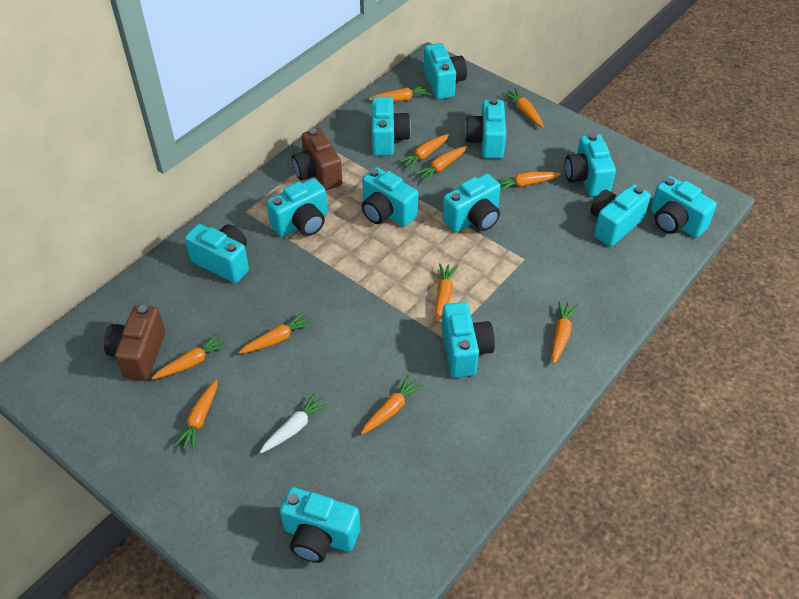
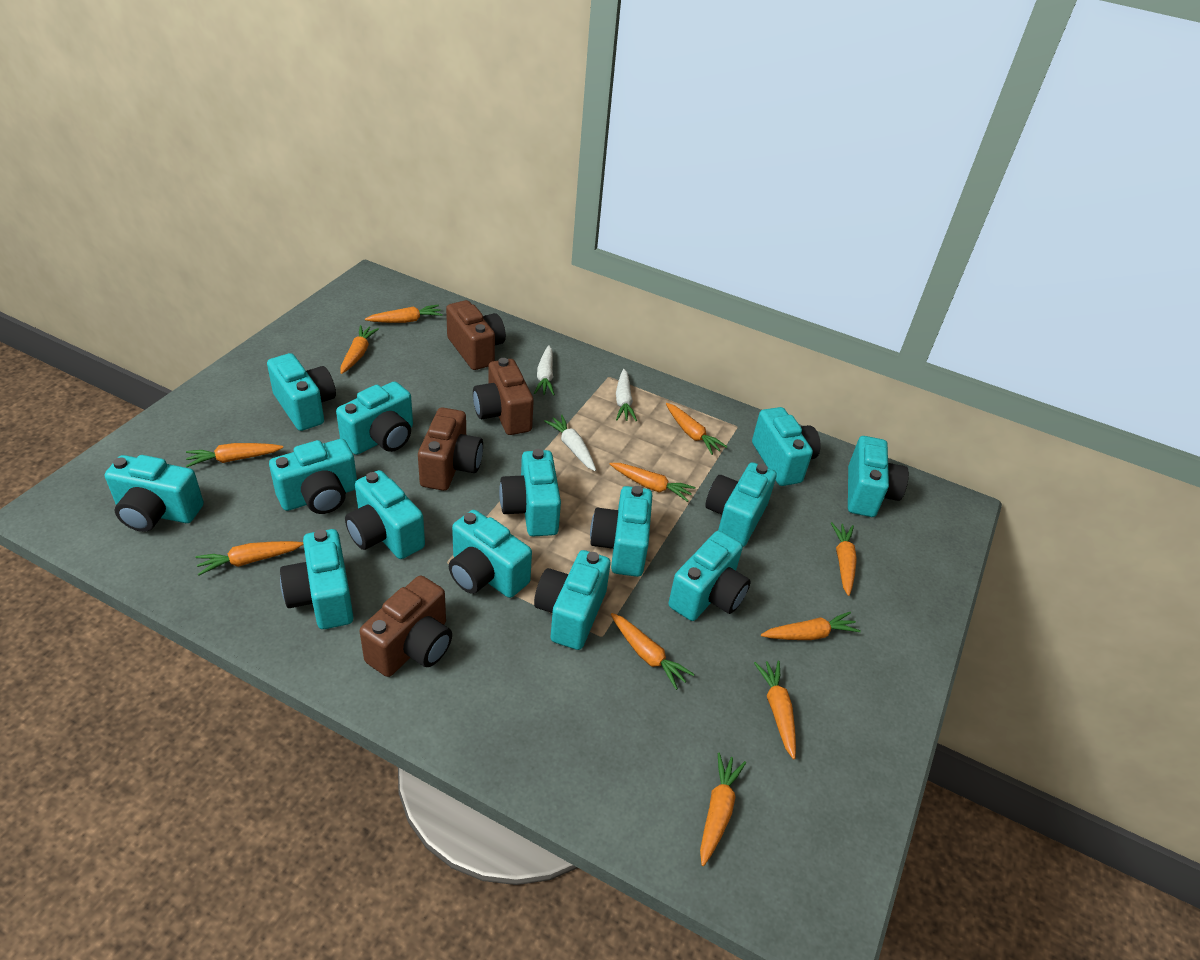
brown camera: 2 -> 4
turquoise camera: 12 -> 14
white carrot: 1 -> 3

